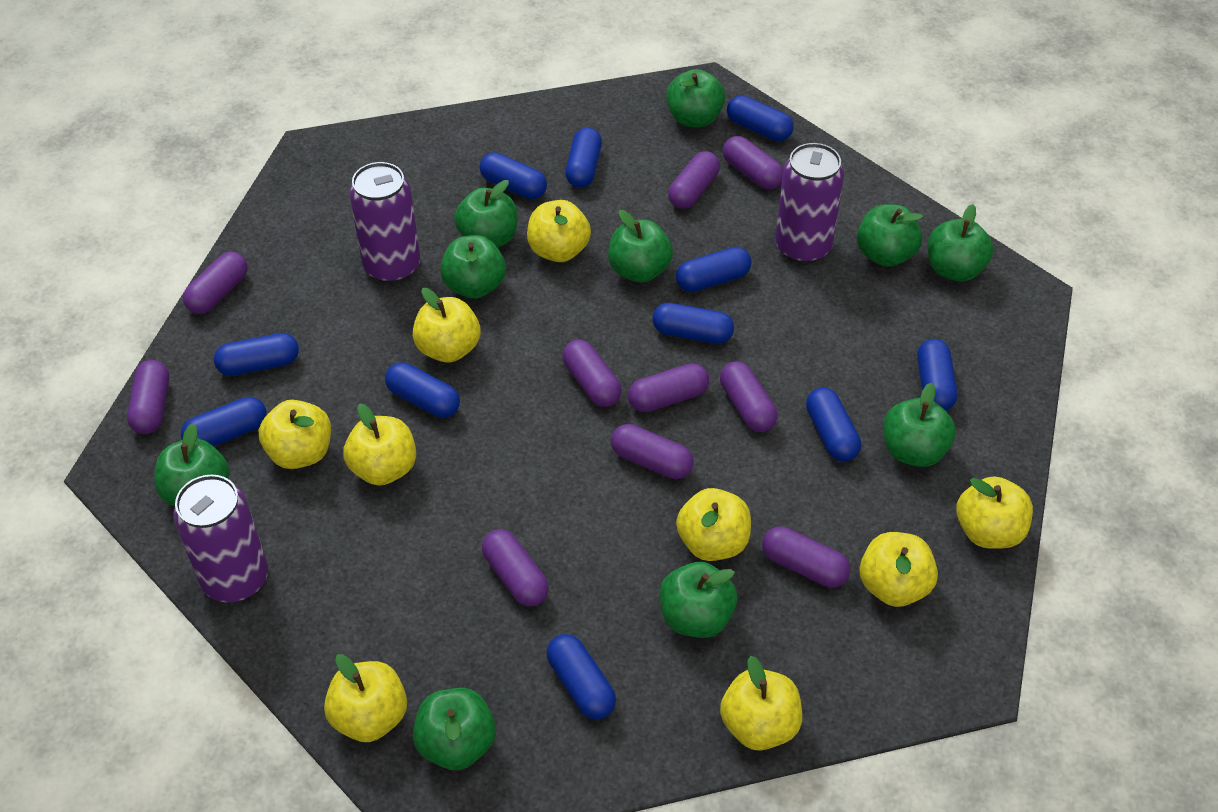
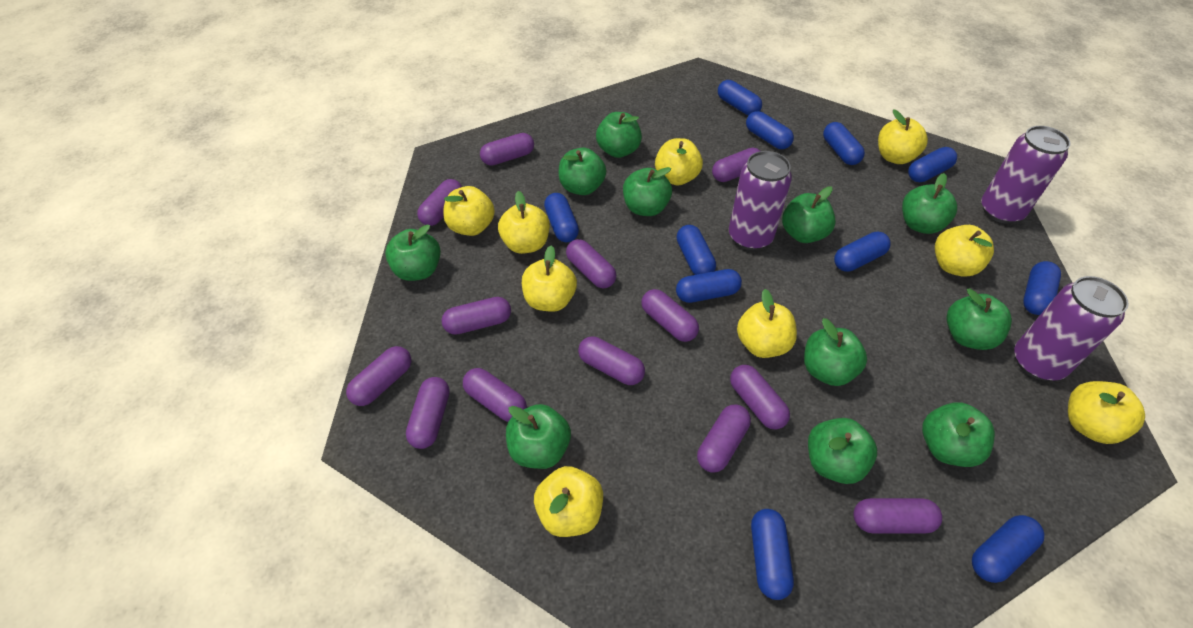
green apple: 10 -> 11
purple capsule: 10 -> 13

